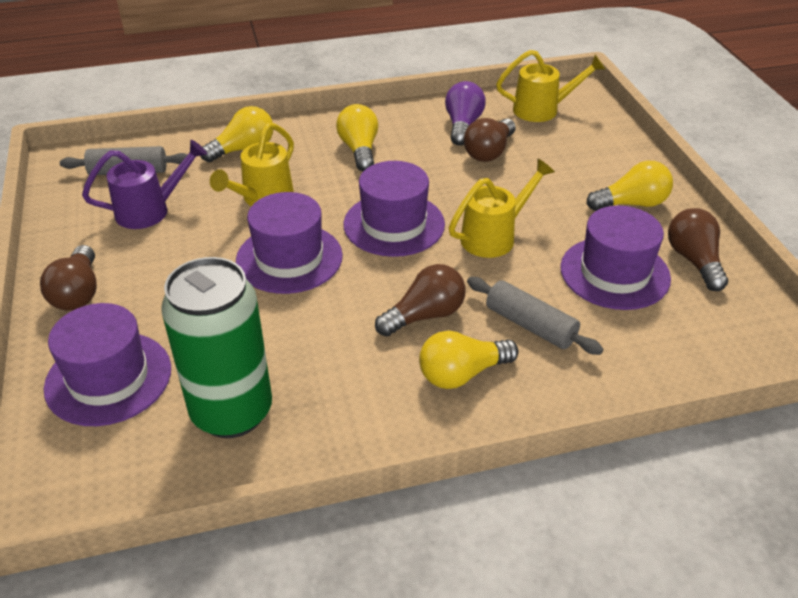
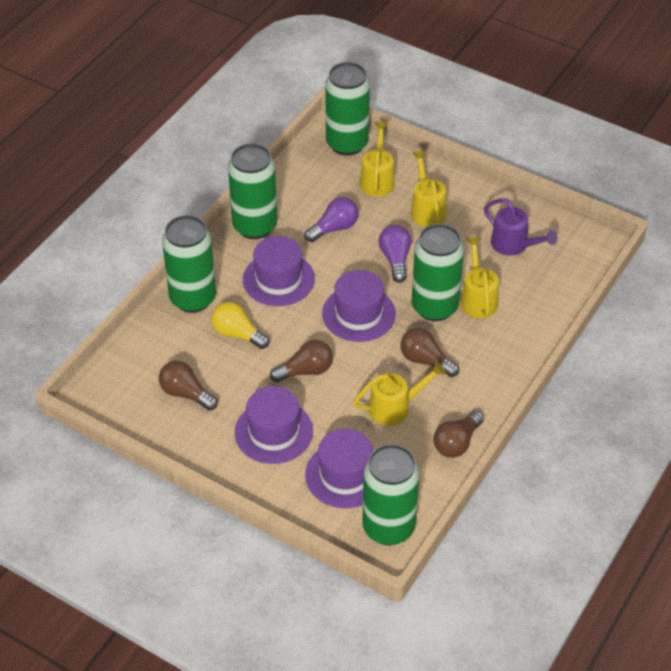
green can: 1 -> 5
grey rolling pin: 2 -> 0
purple light bulb: 1 -> 2
yellow light bulb: 4 -> 1
yellow watering can: 3 -> 4

